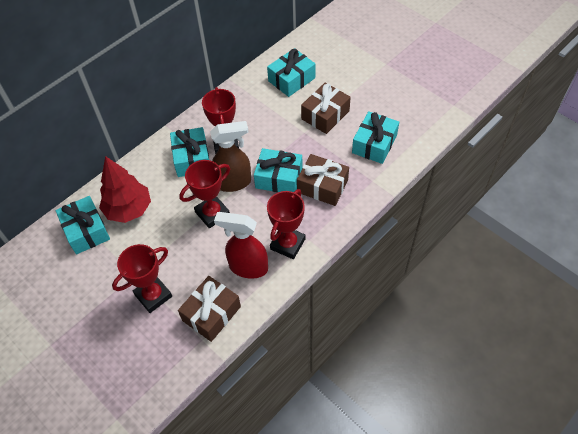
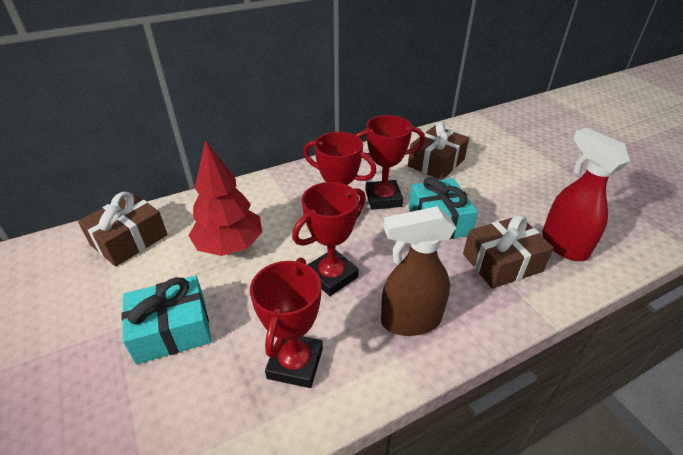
turquoise gift: 5 -> 2

